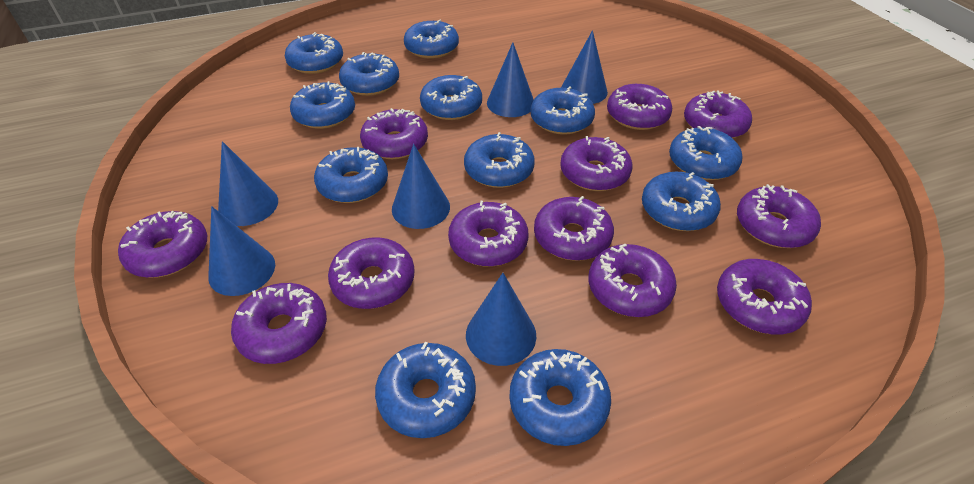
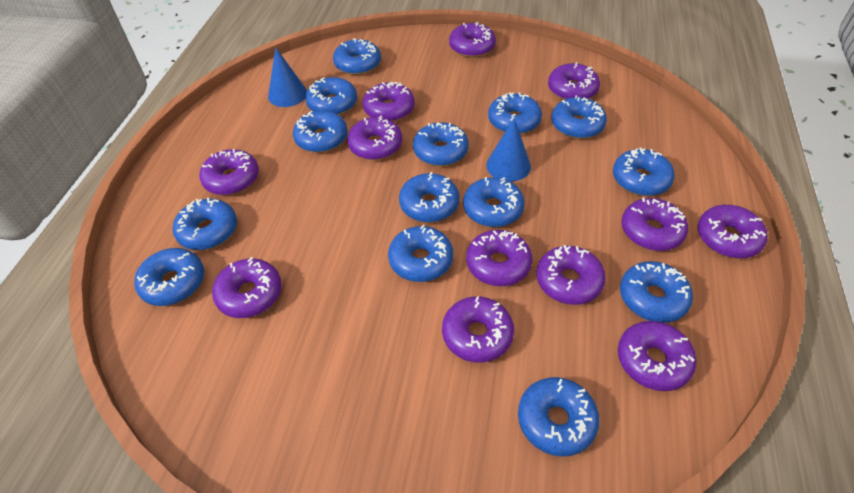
blue cone: 6 -> 2
blue donut: 12 -> 14

